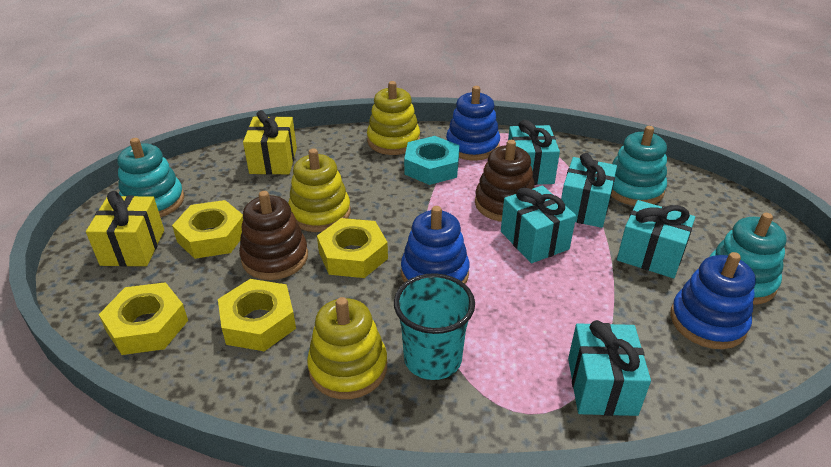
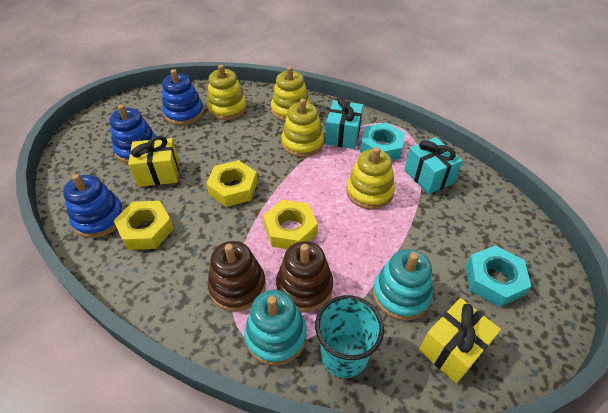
turquoise gift: 5 -> 2
turquoise nut: 1 -> 2
turquoise stacking toy: 3 -> 2
yellow nut: 4 -> 3
yellow stacking toy: 3 -> 4

